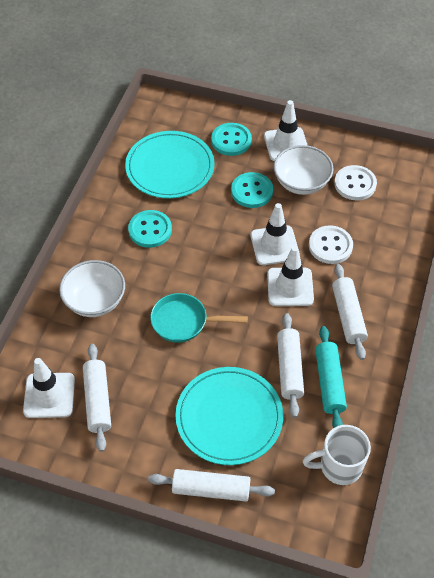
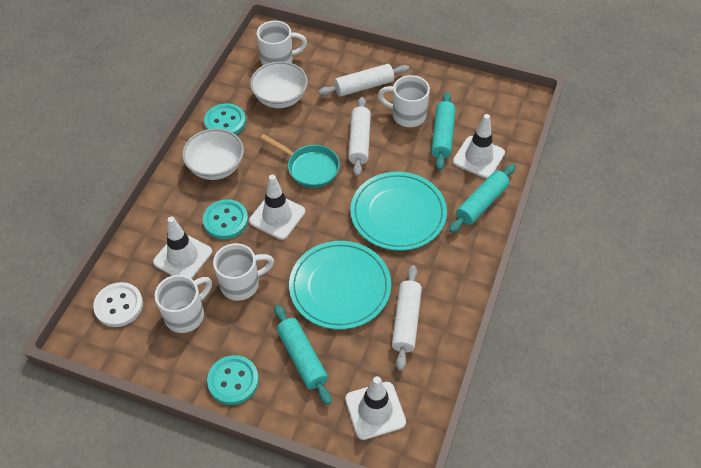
turquoise rolling pin: 1 -> 3
white button: 2 -> 1
white mug: 1 -> 4
white rolling pin: 4 -> 3

